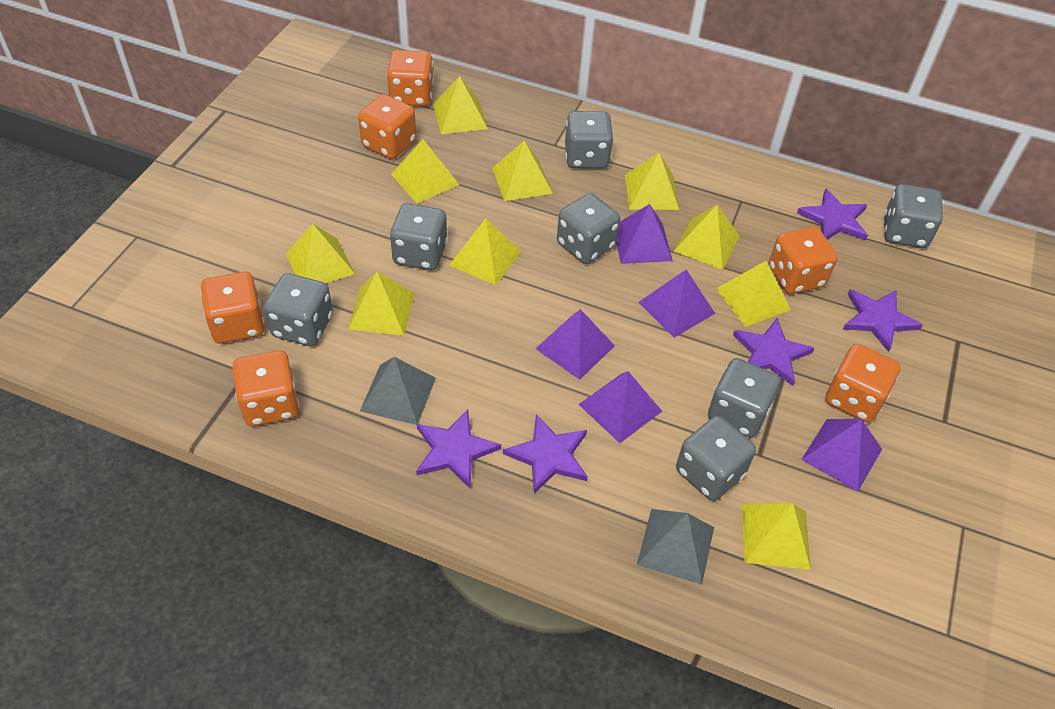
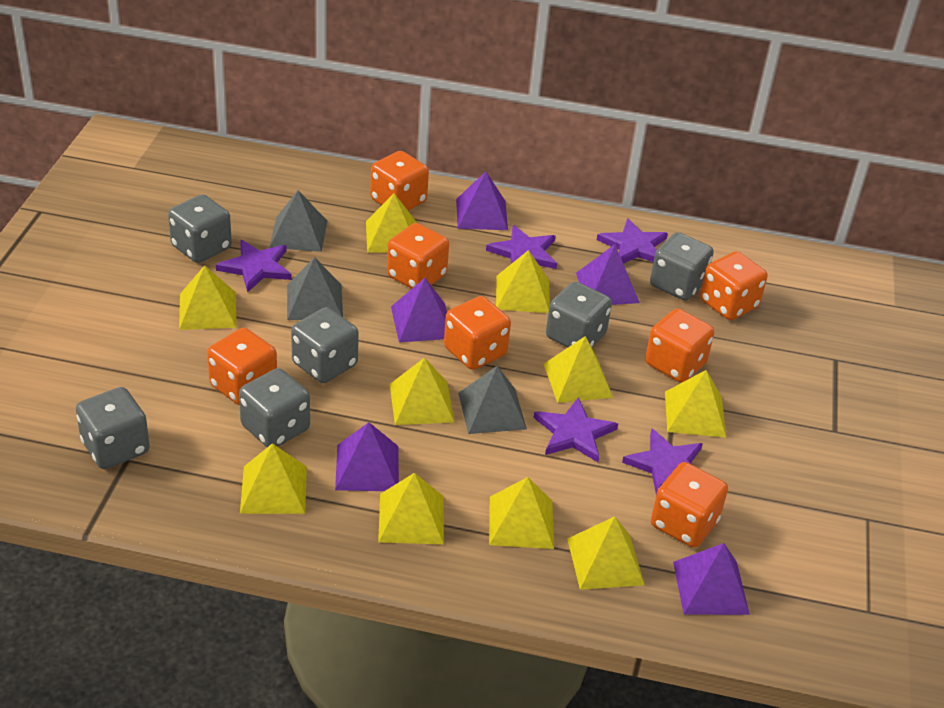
grey dice: 7 -> 6
grey pyramid: 2 -> 3
orange dice: 6 -> 7

